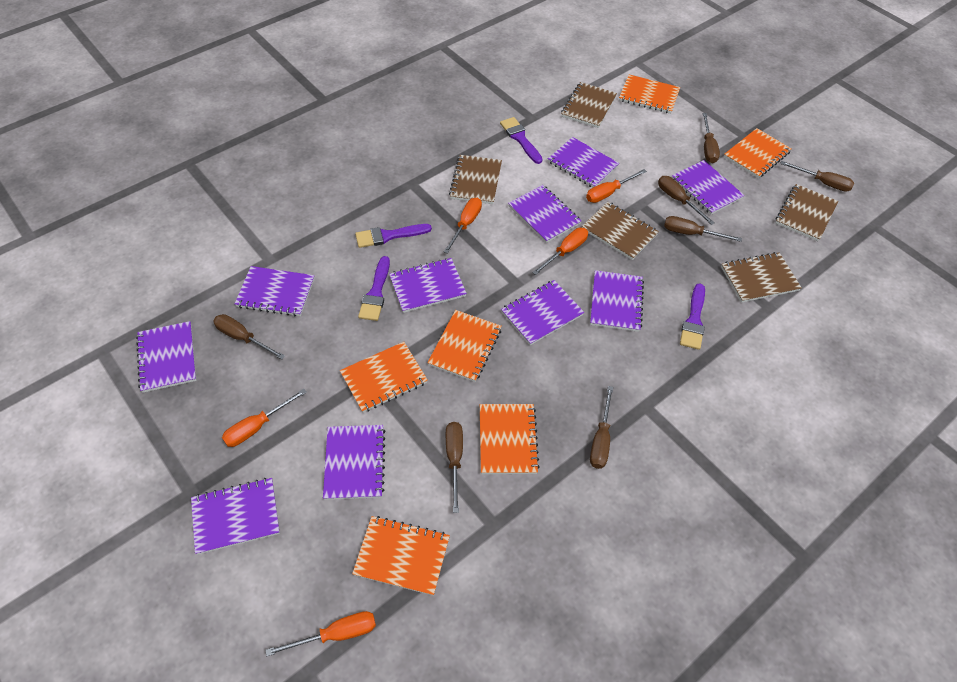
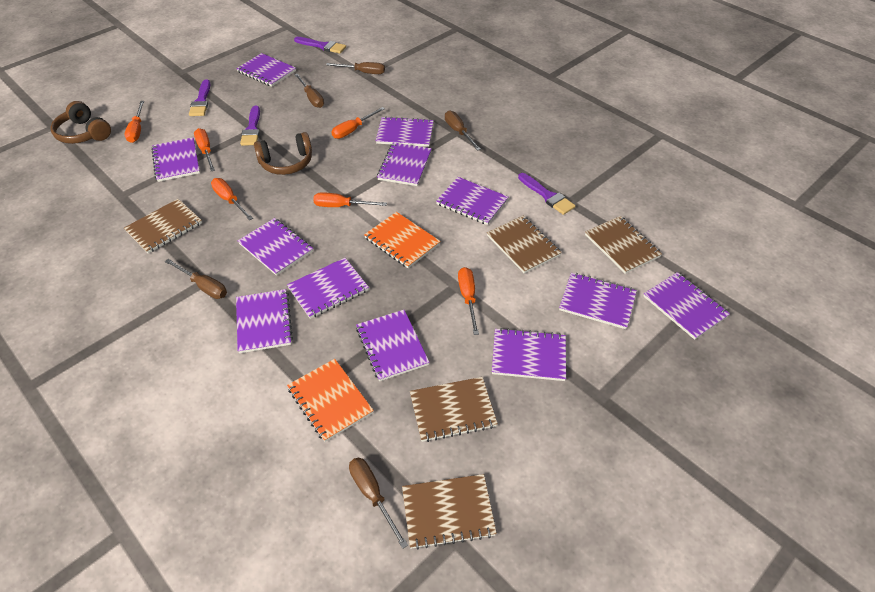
brown headphones: 0 -> 2
brown screwdriver: 7 -> 5
orange notebook: 6 -> 2
orange screwdriver: 5 -> 6
purple notebook: 10 -> 12

